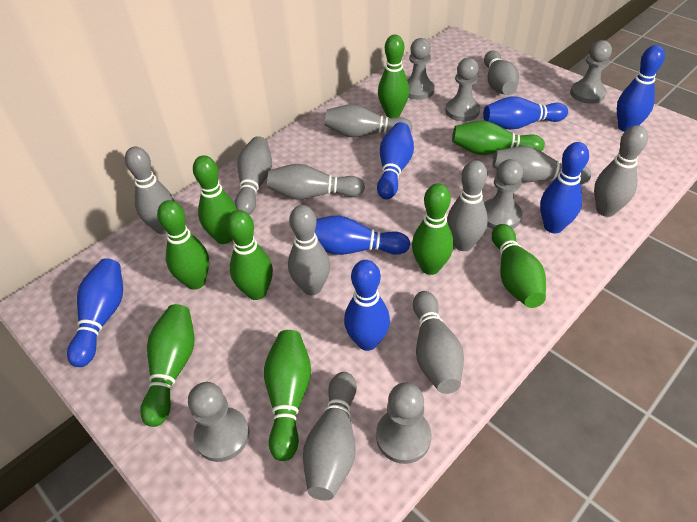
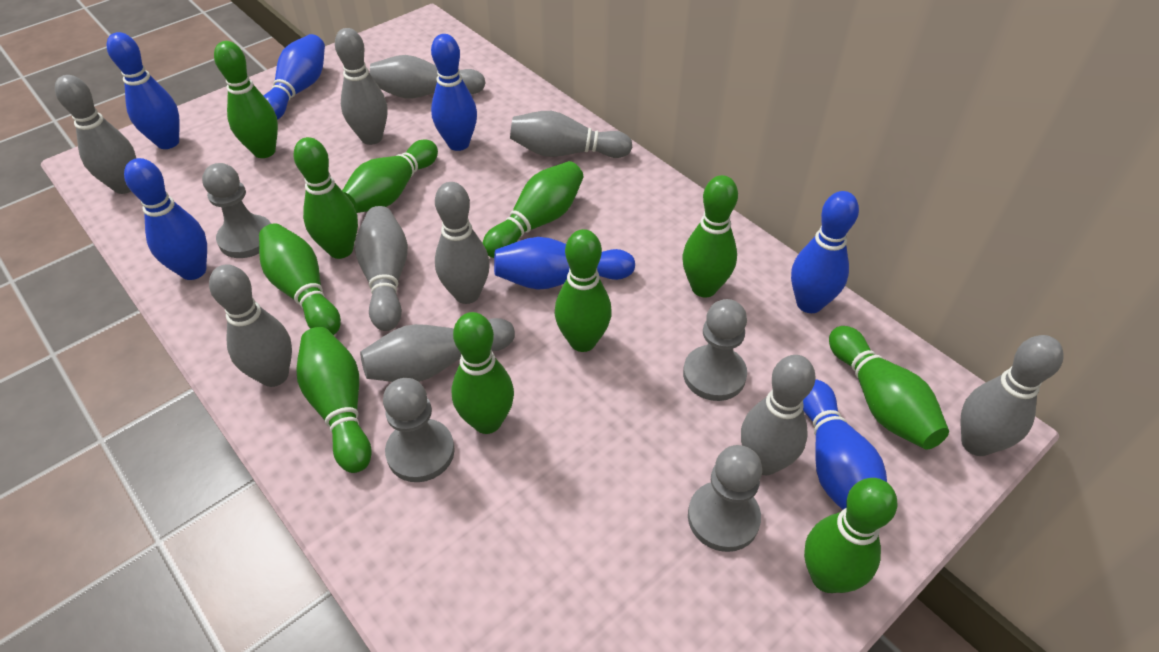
green bowling pin: 9 -> 11
grey bowling pin: 11 -> 10
grey pawn: 6 -> 4

